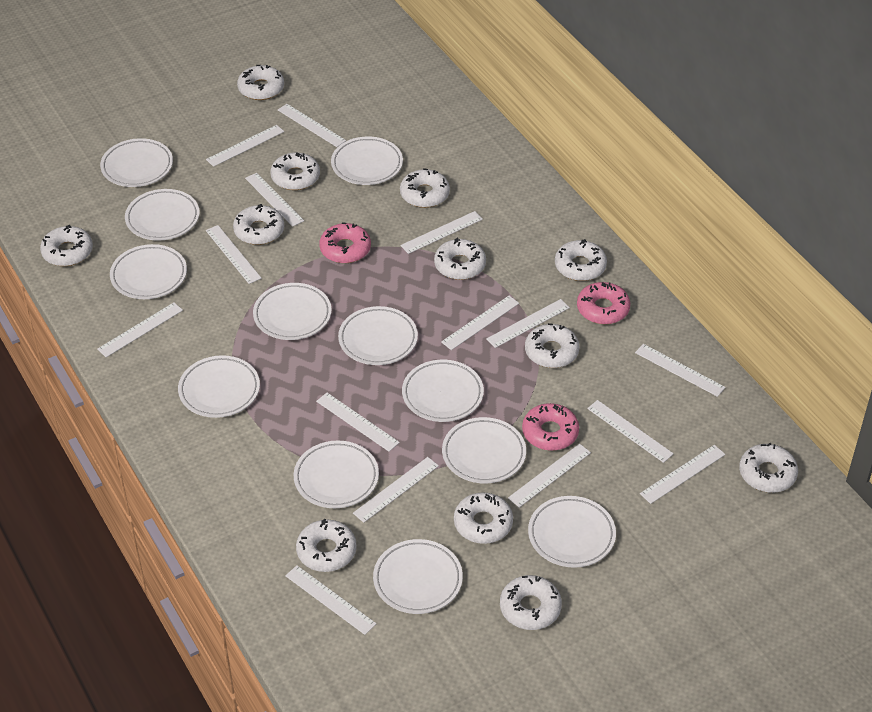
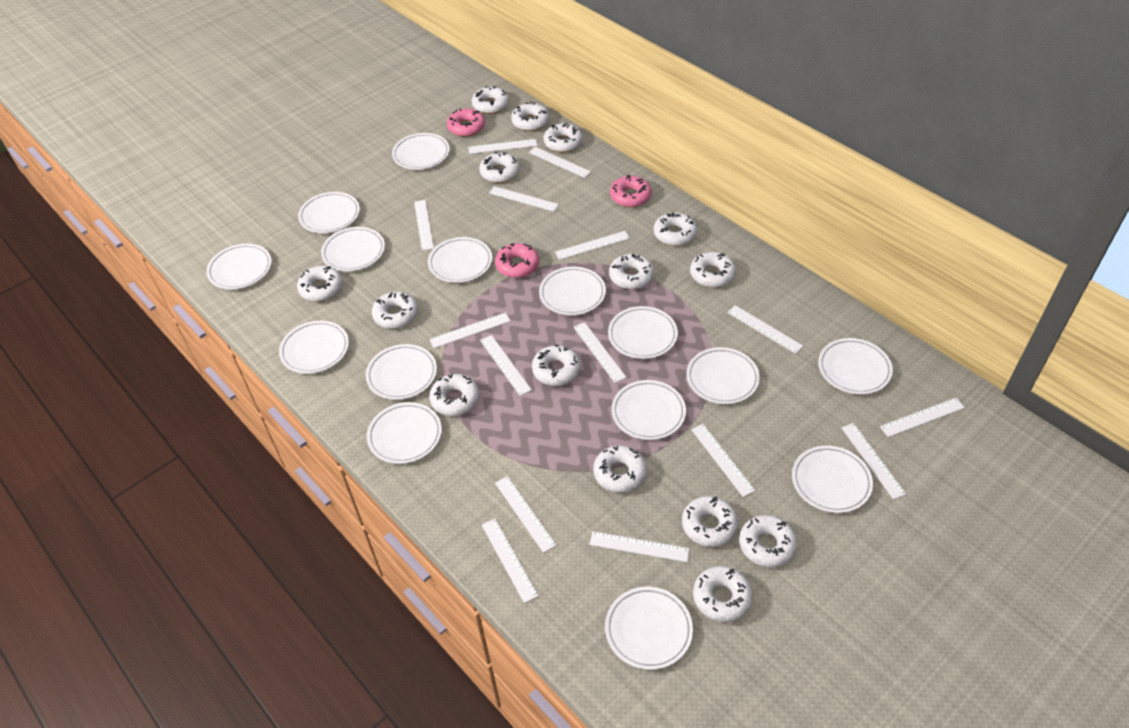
white donut: 12 -> 15
white plate: 12 -> 15

